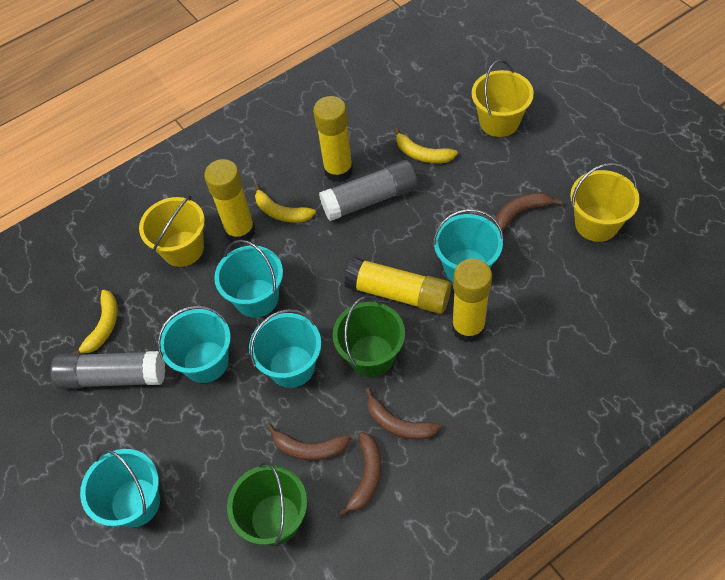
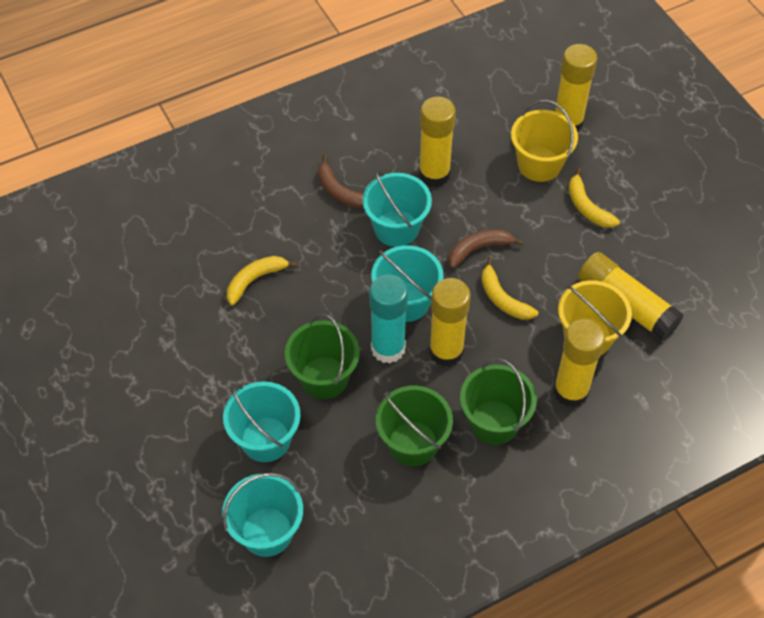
brown banana: 4 -> 2
green bucket: 2 -> 3
grey glue stick: 2 -> 0
turquoise bucket: 5 -> 4
turquoise glue stick: 0 -> 1
yellow bucket: 3 -> 2
yellow glue stick: 4 -> 5

